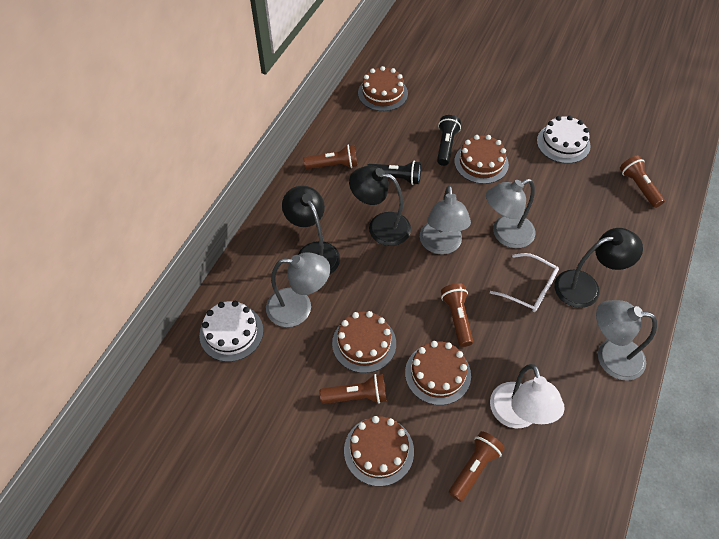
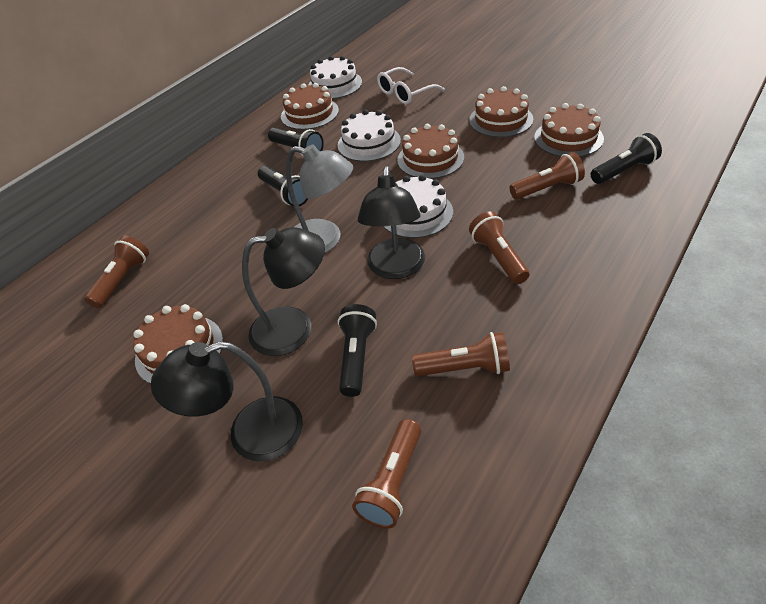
black flashlight: 2 -> 4
grey lamp: 4 -> 1
white cake: 2 -> 3
white lamp: 1 -> 0

